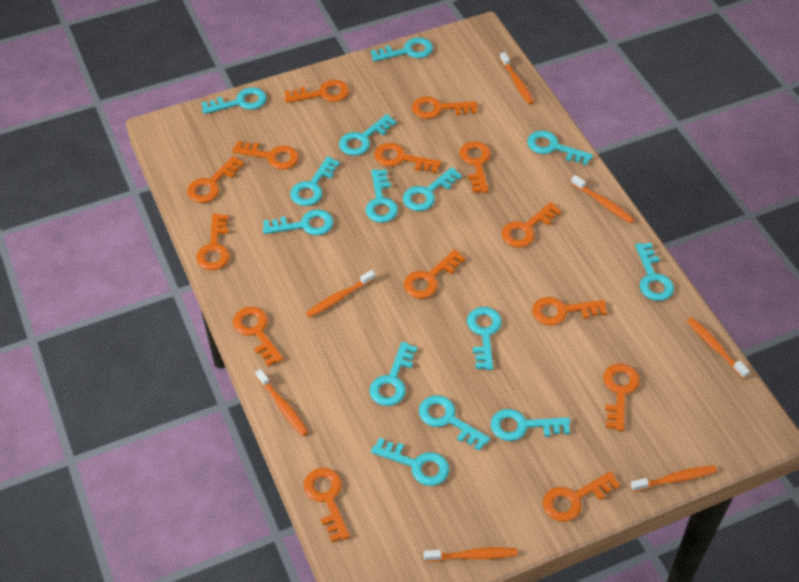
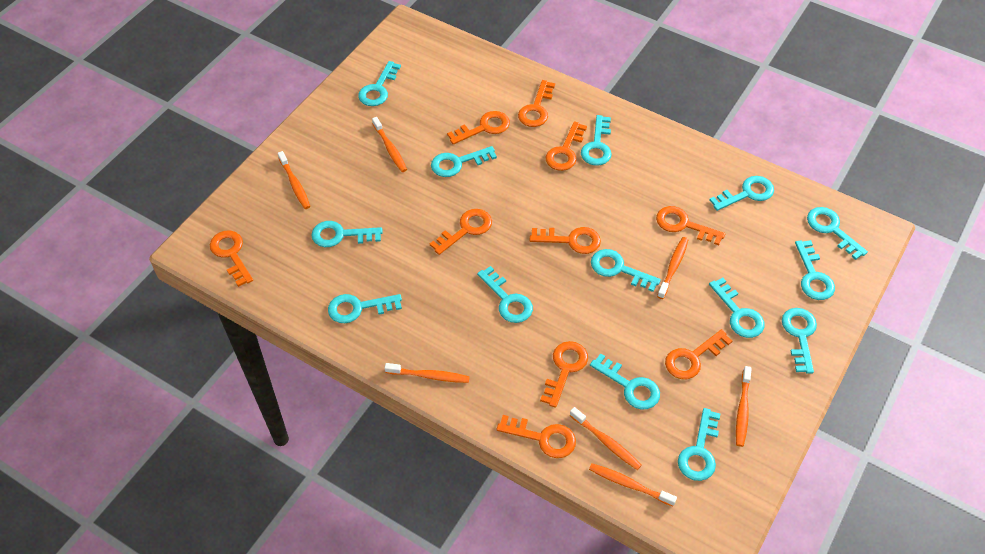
orange key: 14 -> 10

